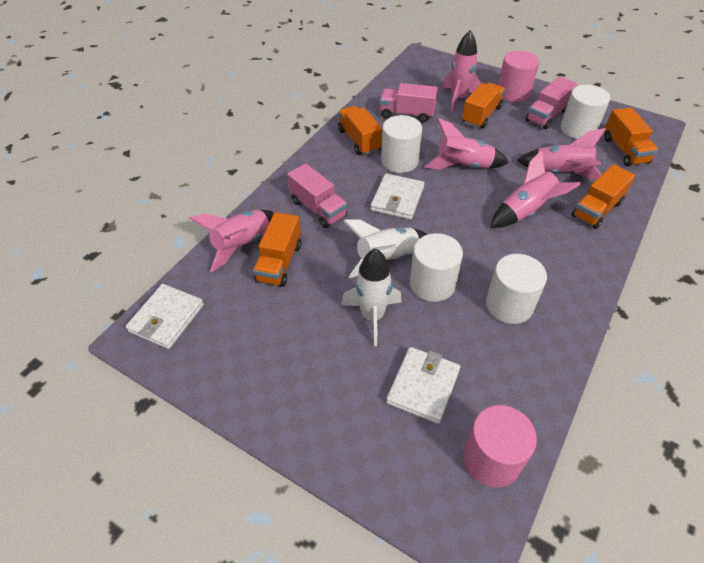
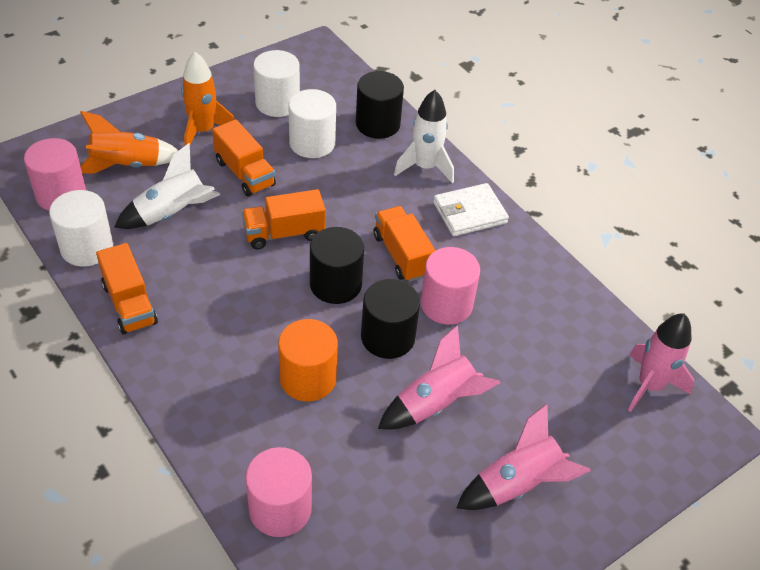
black cylinder: 0 -> 3
orange cylinder: 0 -> 1
orange rocket: 0 -> 2
orange truck: 5 -> 4
pink cylinder: 2 -> 3
pink rocket: 5 -> 3
pink truck: 3 -> 0
white cylinder: 4 -> 3
white wallet: 3 -> 1

